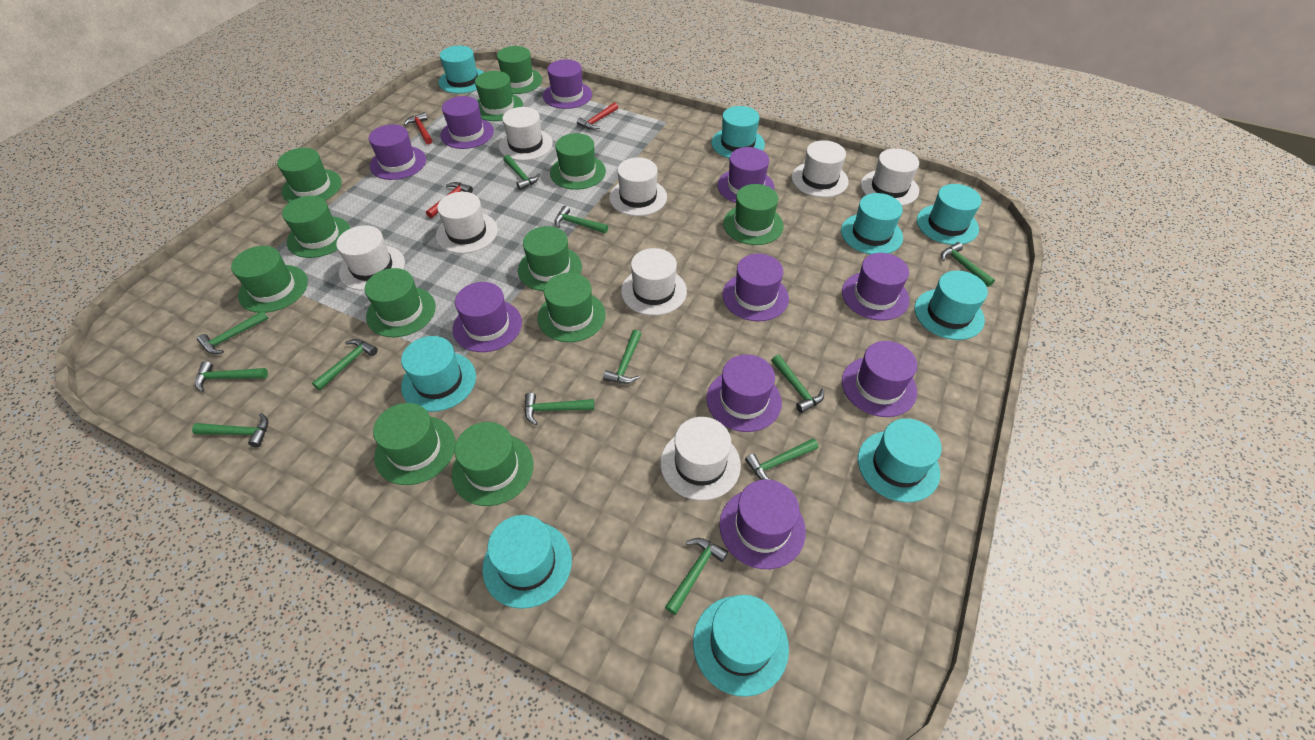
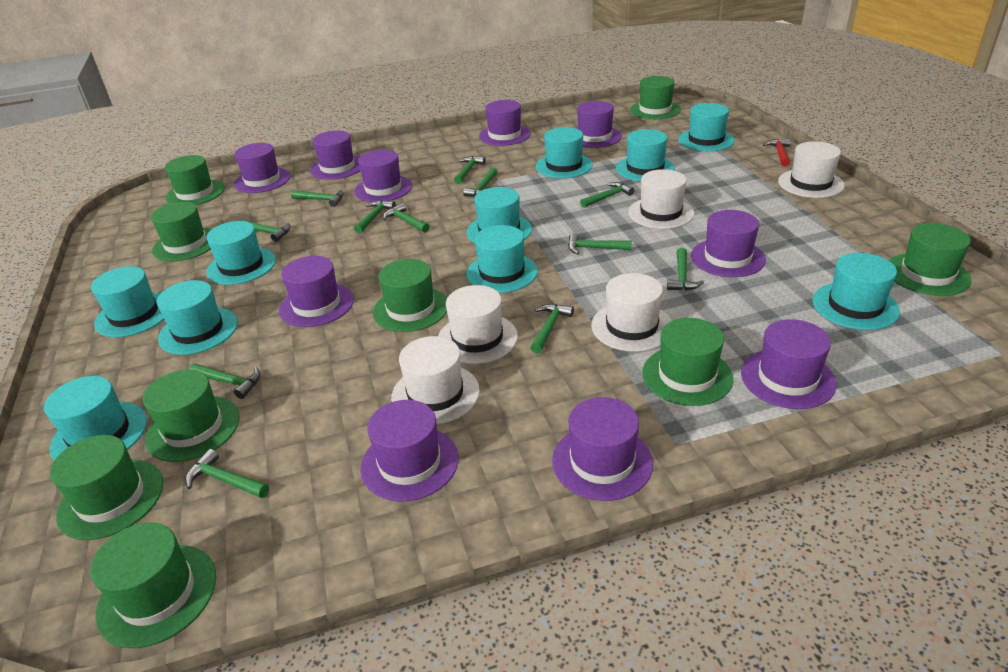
green hat: 12 -> 9
red hammer: 3 -> 1
turquoise hat: 9 -> 10
white hat: 8 -> 5

